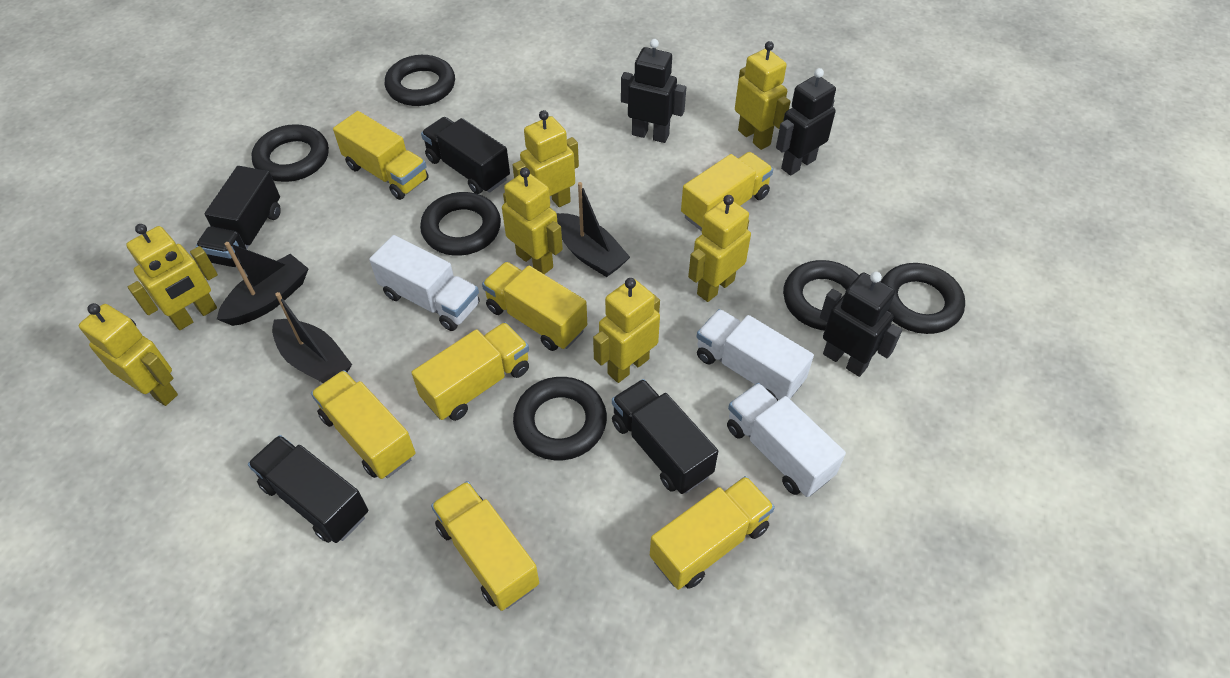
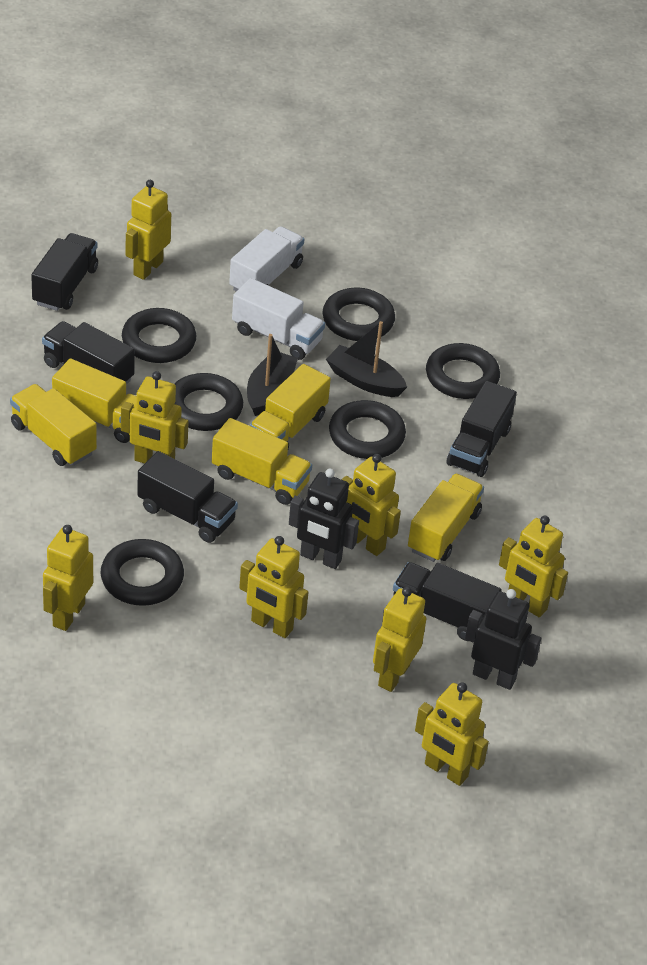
black boat: 3 -> 2
black robot: 3 -> 2
black truck: 4 -> 5
white truck: 3 -> 2
yellow robot: 7 -> 8
yellow truck: 7 -> 5

